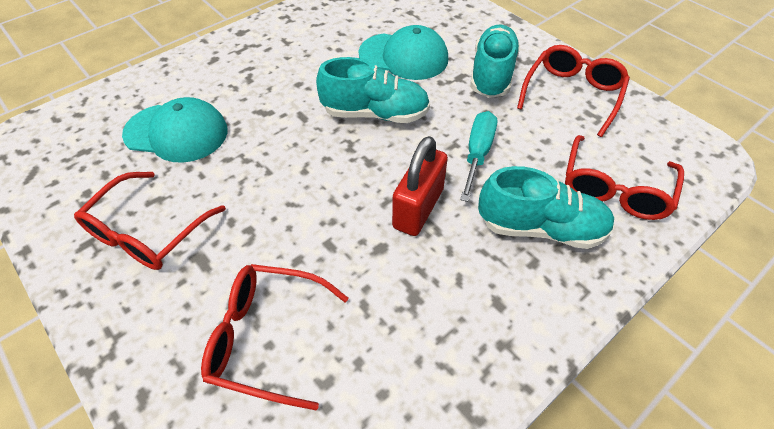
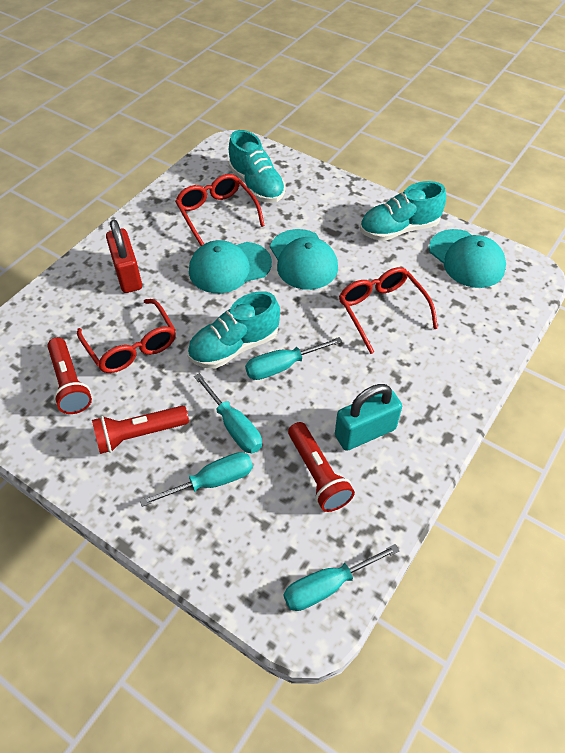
red flashlight: 0 -> 3
red glasses: 4 -> 3
turquoise cap: 2 -> 3
turquoise padlock: 0 -> 1
turquoise screwdriver: 1 -> 4

